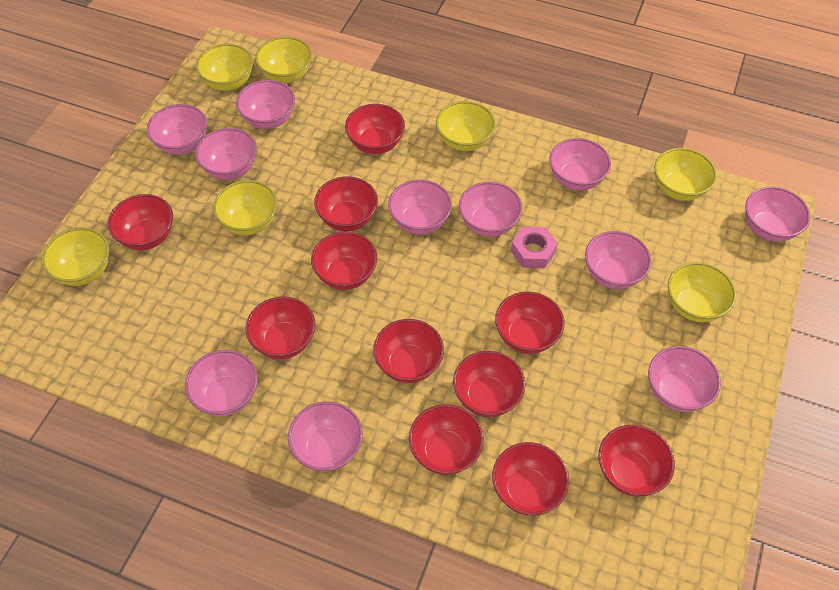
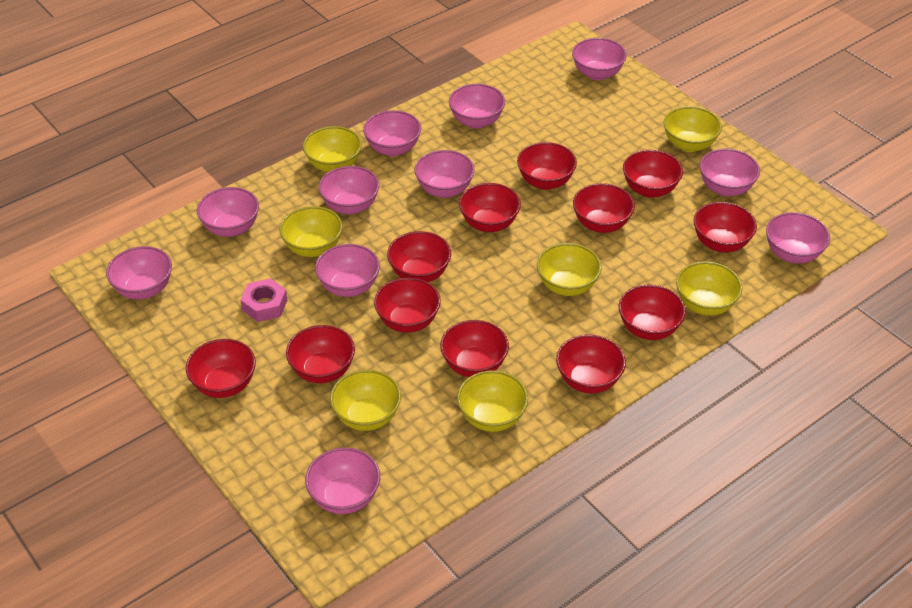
red bowl: 11 -> 12

